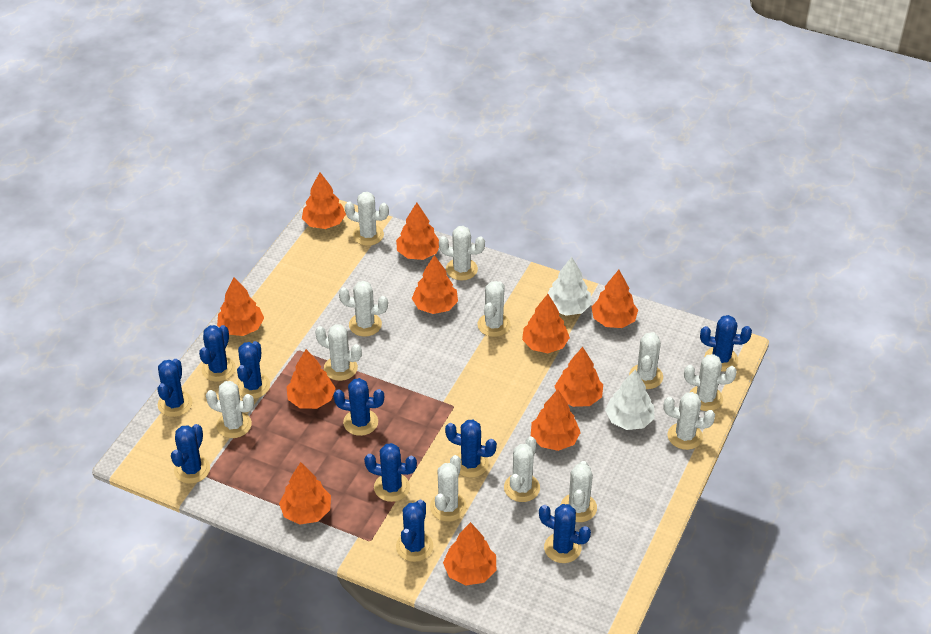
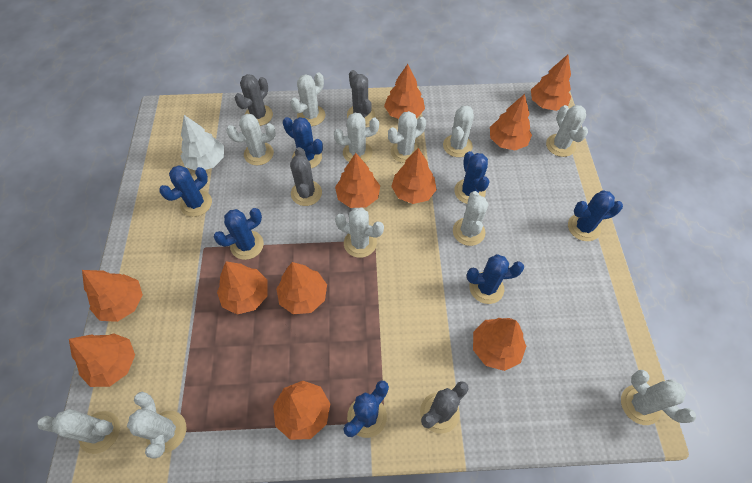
blue cactus: 10 -> 7
grey cactus: 0 -> 4
white cactus: 12 -> 11
white tree: 2 -> 1

